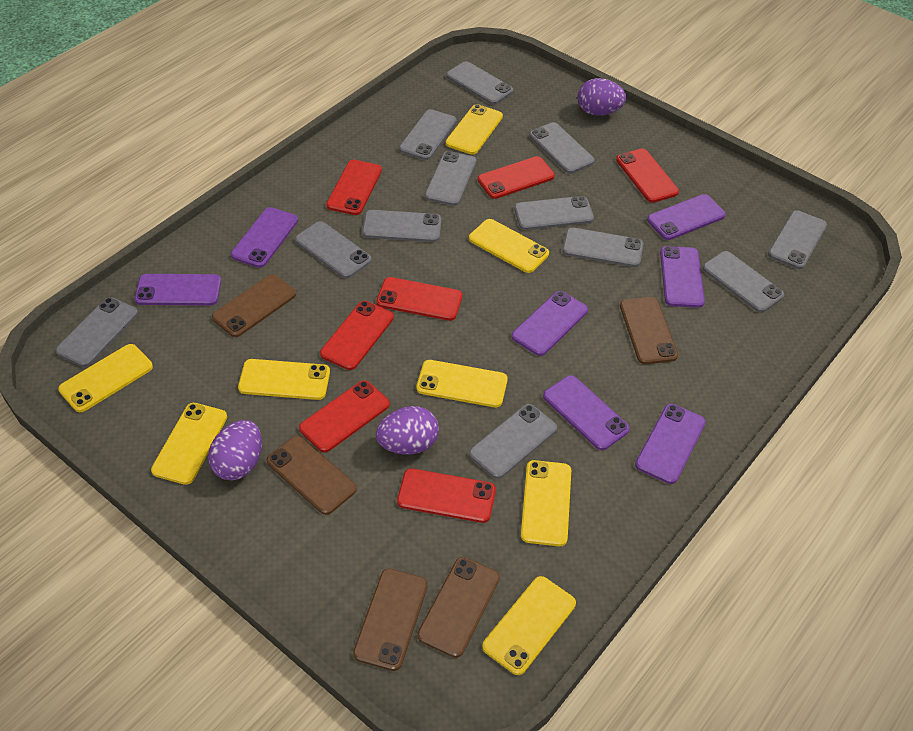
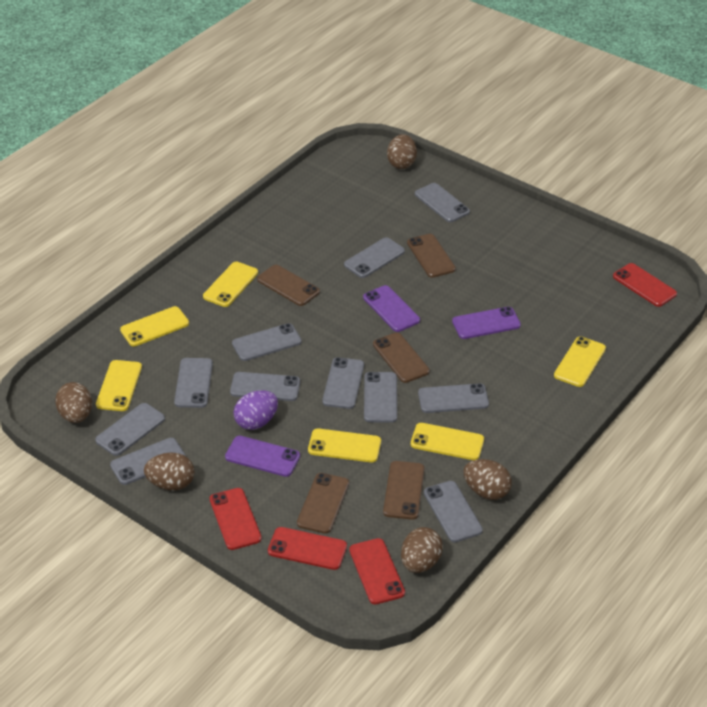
brown egg: 0 -> 5
grey phone: 12 -> 11
purple egg: 3 -> 1
purple phone: 7 -> 3
red phone: 7 -> 4
yellow phone: 8 -> 6

